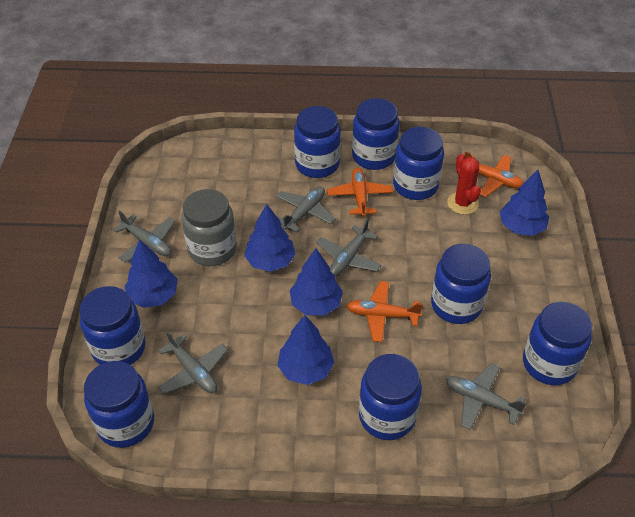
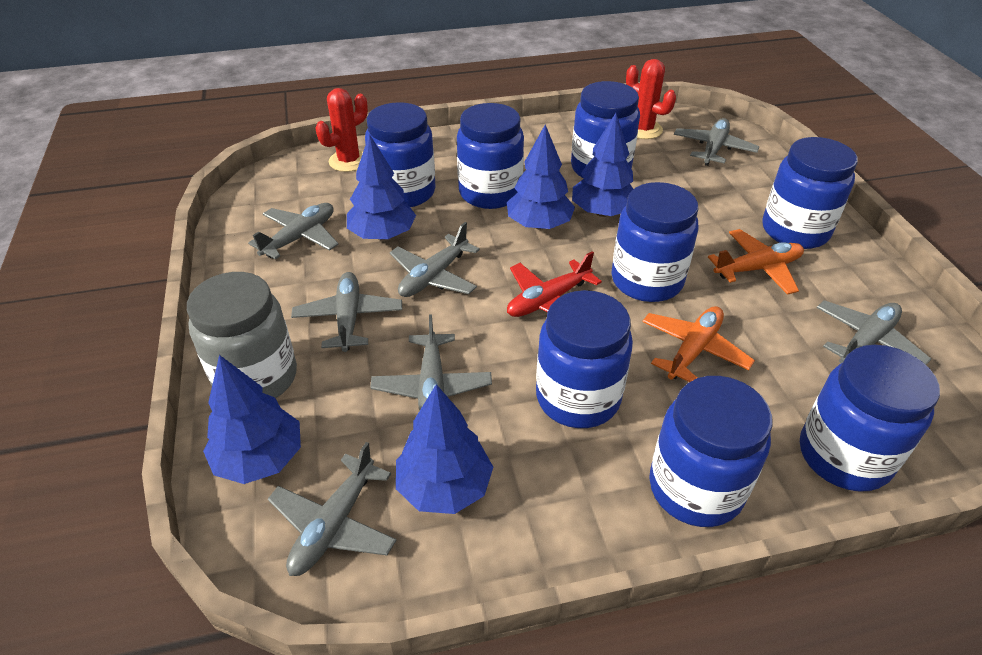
grey plane: 5 -> 7
orange plane: 3 -> 2
red cactus: 1 -> 2
red plane: 0 -> 1

